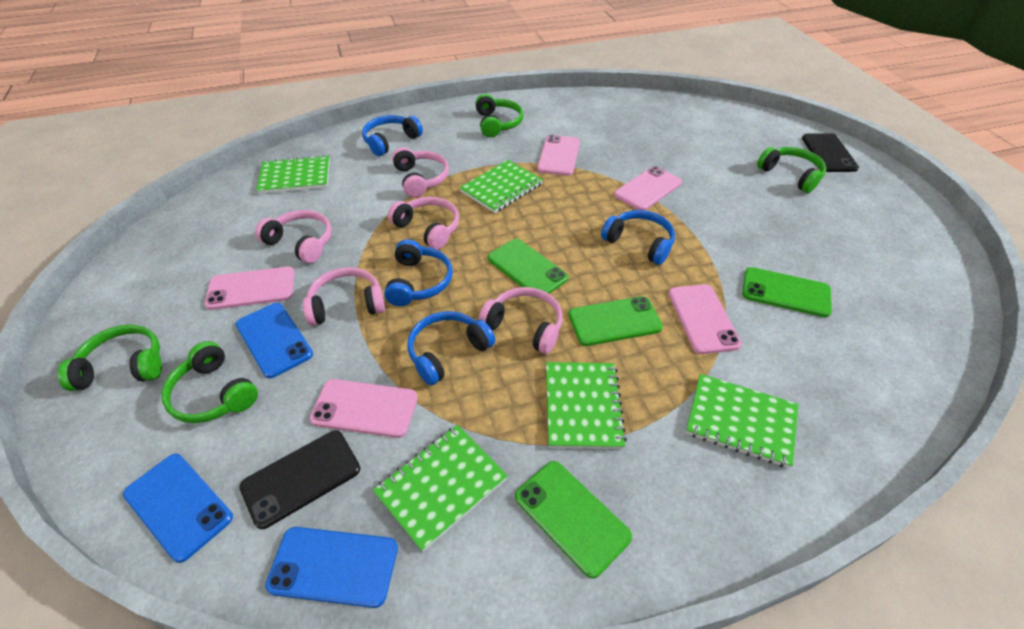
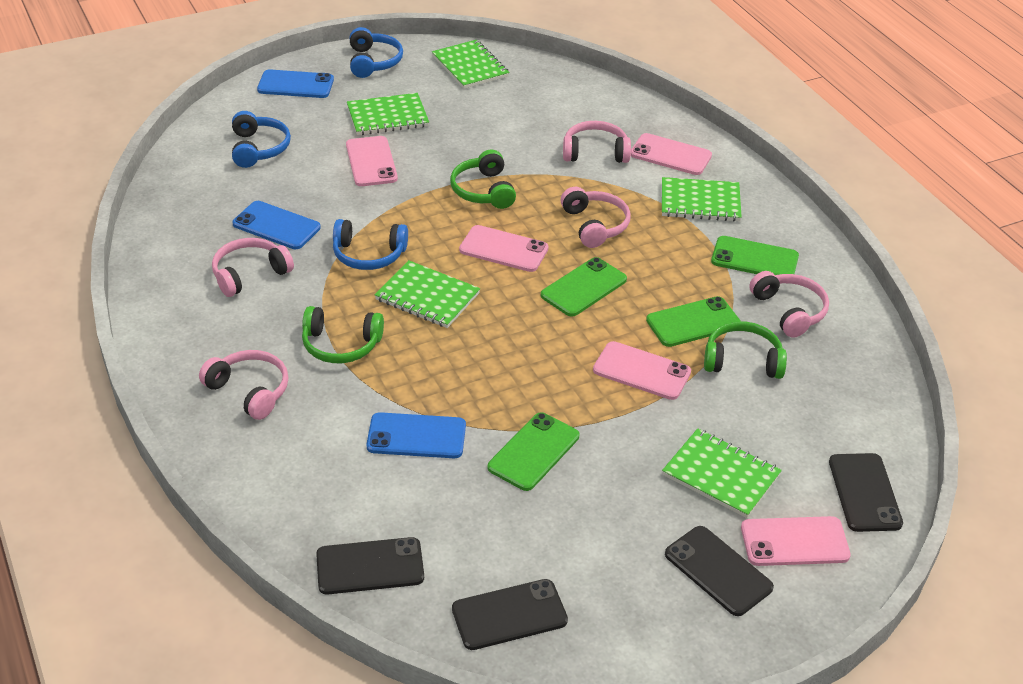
black phone: 2 -> 4
blue headphones: 4 -> 3
green headphones: 4 -> 3

